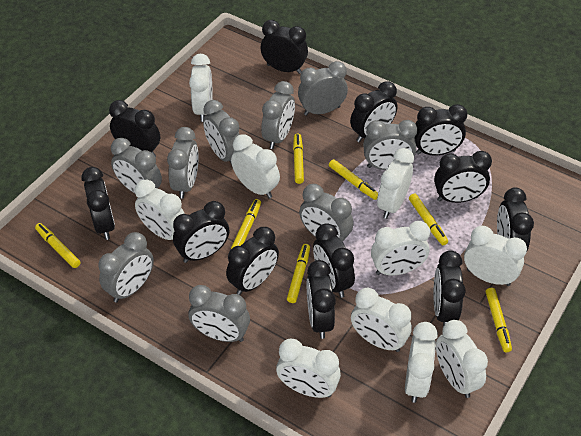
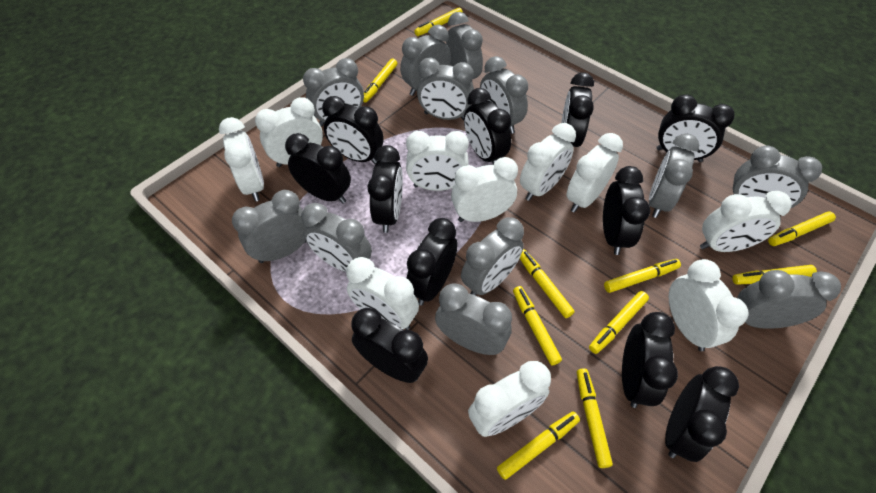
black clock: 12 -> 11
grey clock: 9 -> 12
yellow marker: 7 -> 10

